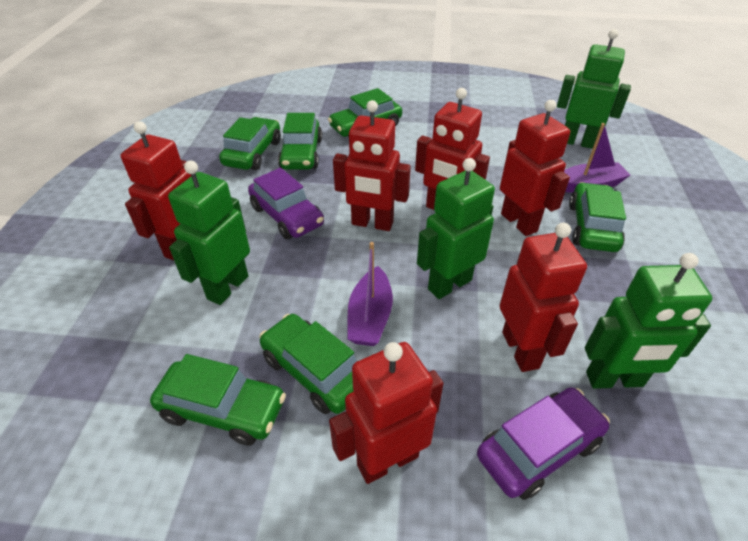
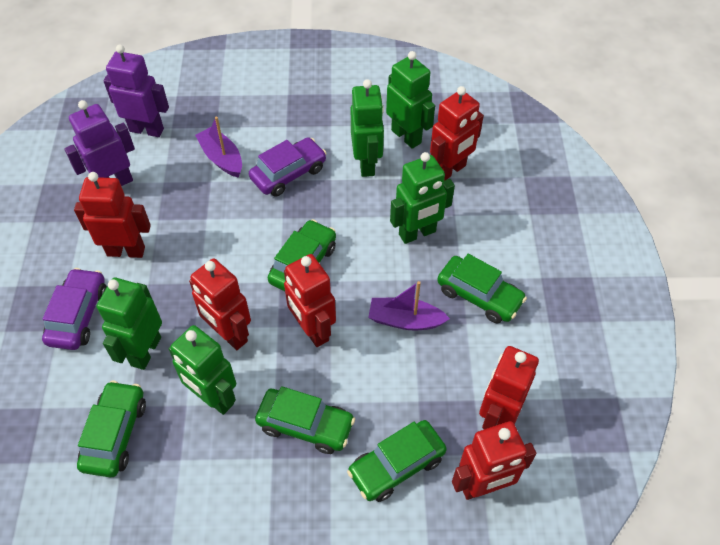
green car: 6 -> 5
green robot: 4 -> 5
purple robot: 0 -> 2

